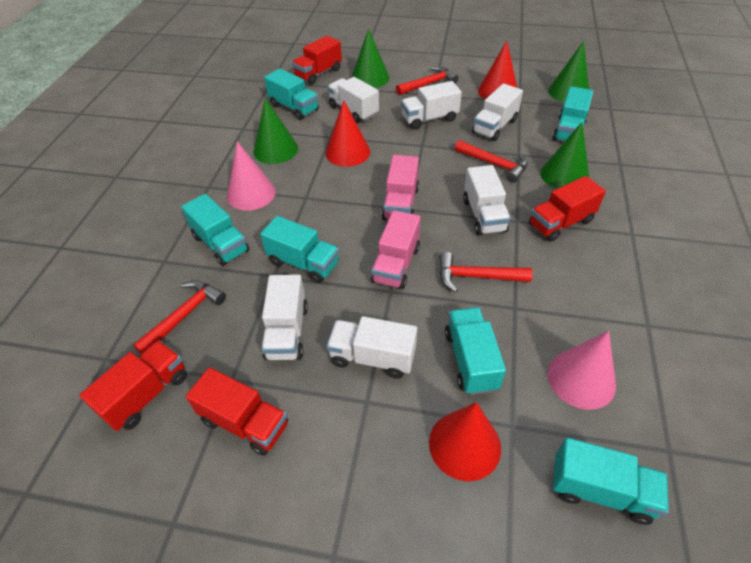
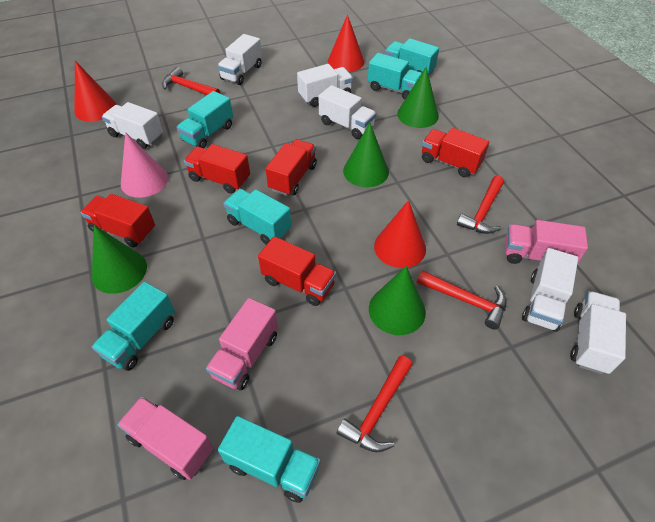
pink cone: 2 -> 1
pink truck: 2 -> 3
red truck: 4 -> 5

